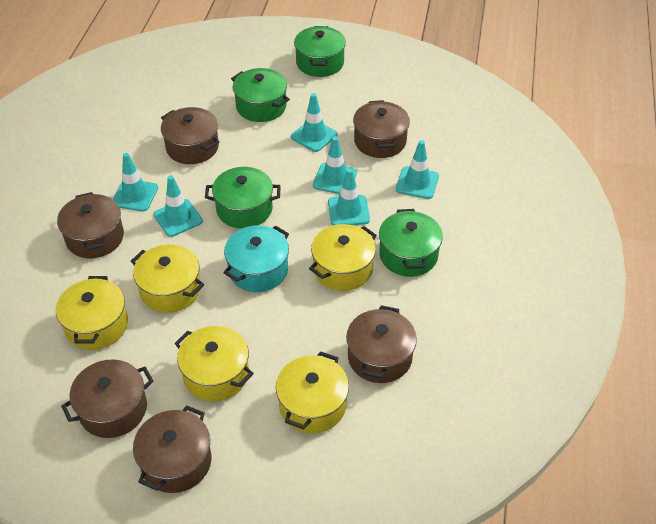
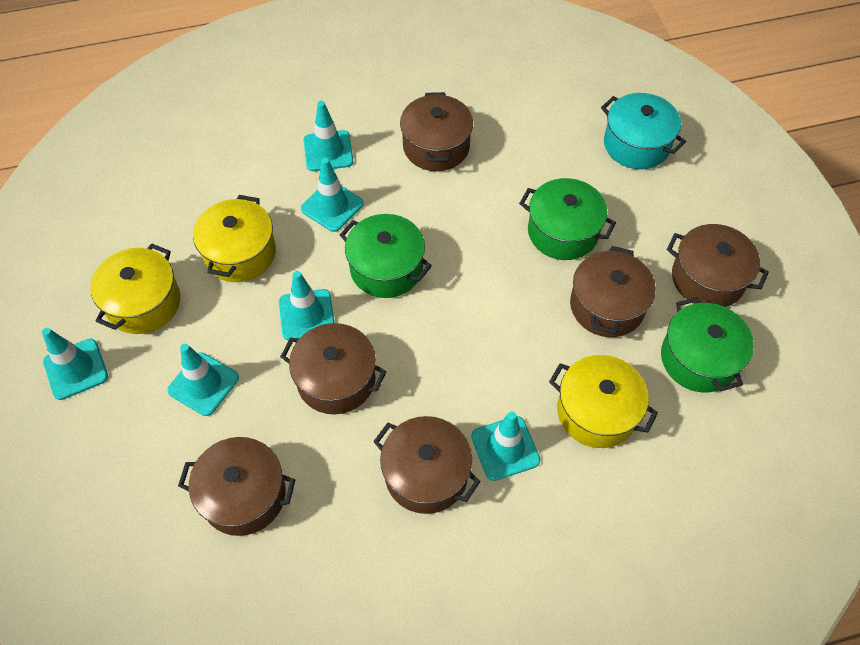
green pot: 4 -> 3
yellow pot: 5 -> 3

